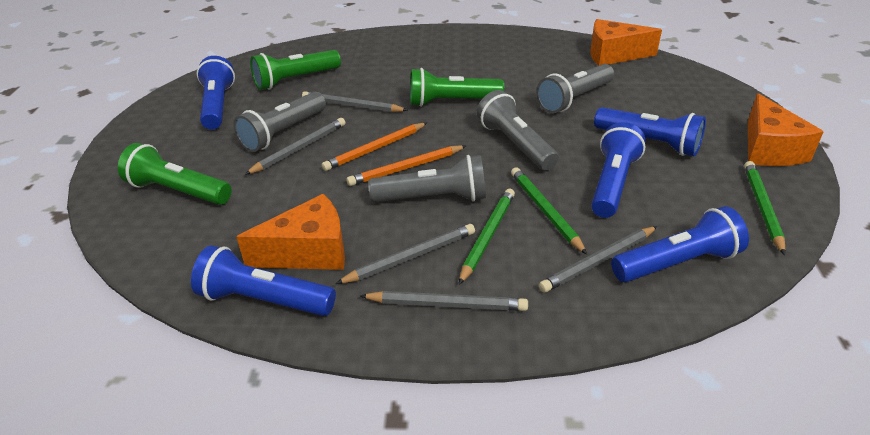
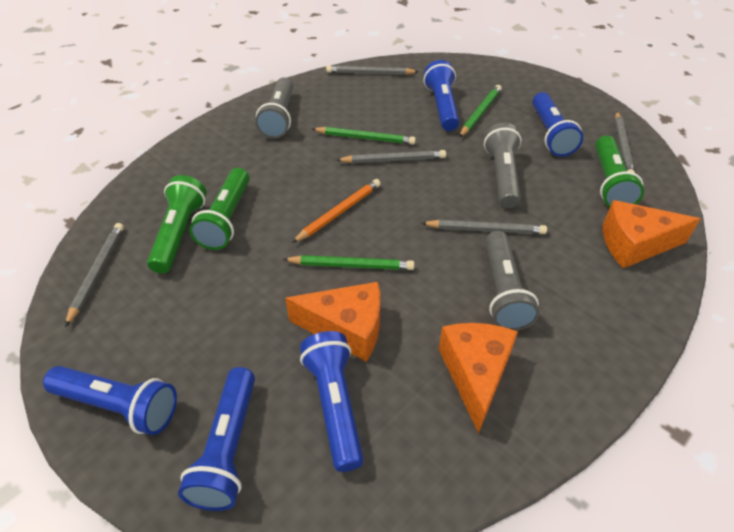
grey flashlight: 4 -> 3
orange pencil: 2 -> 1

